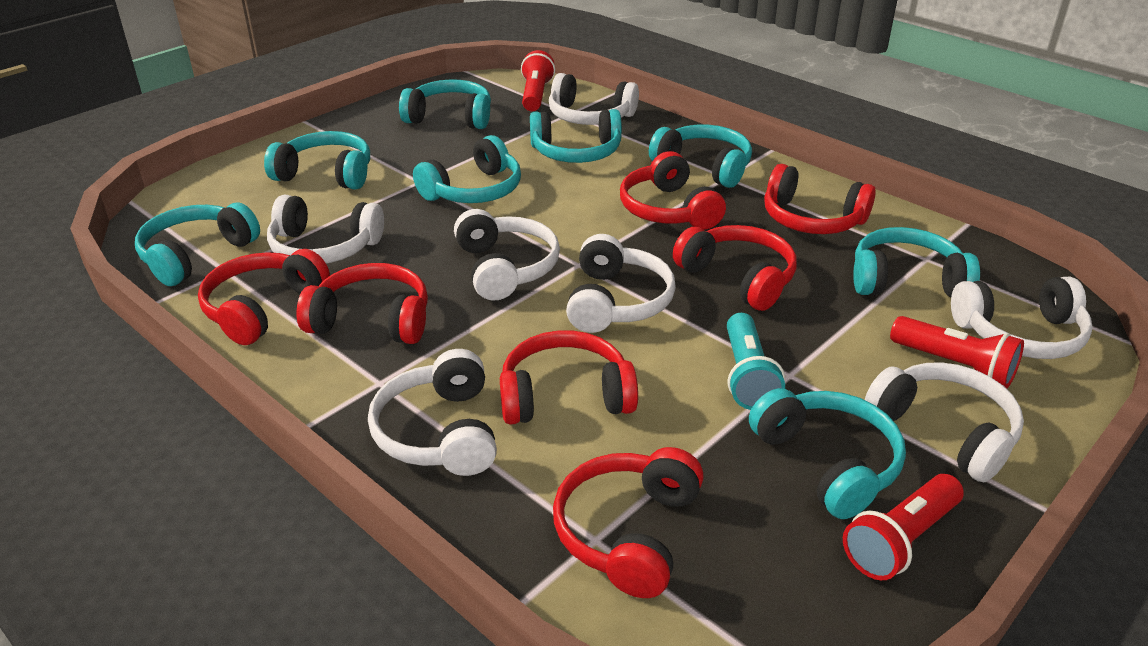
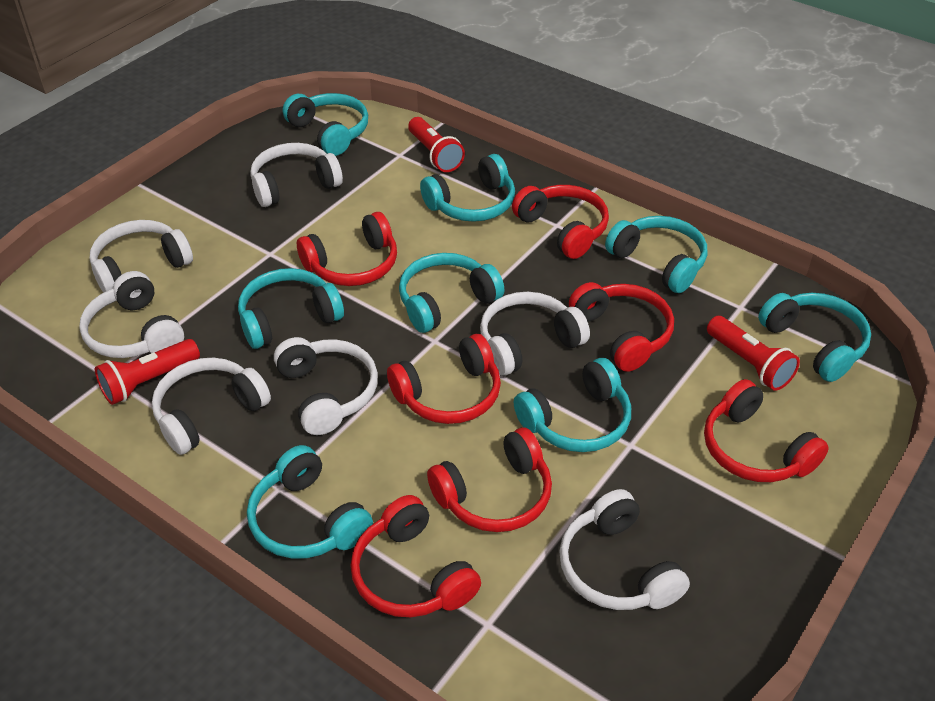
turquoise flashlight: 1 -> 0

